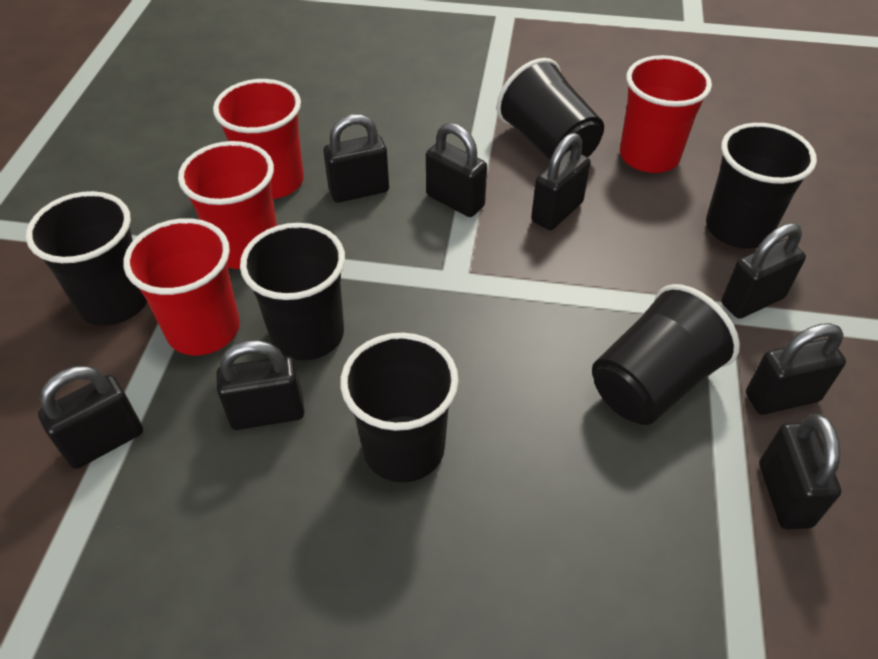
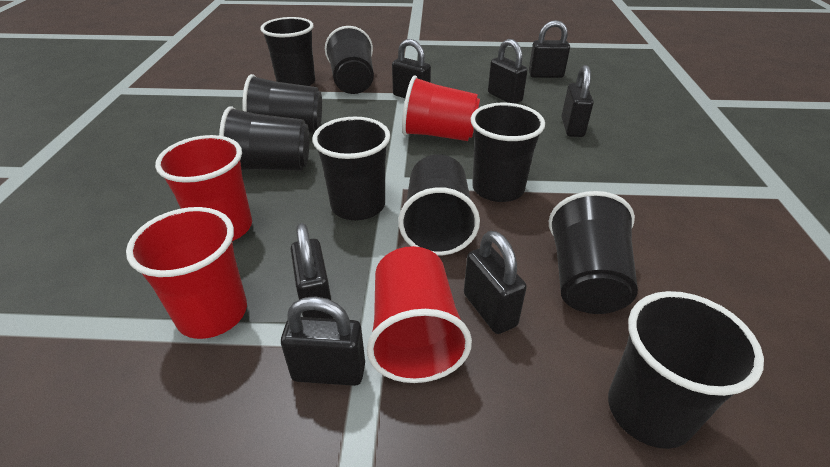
black cup: 6 -> 9
black padlock: 8 -> 7

